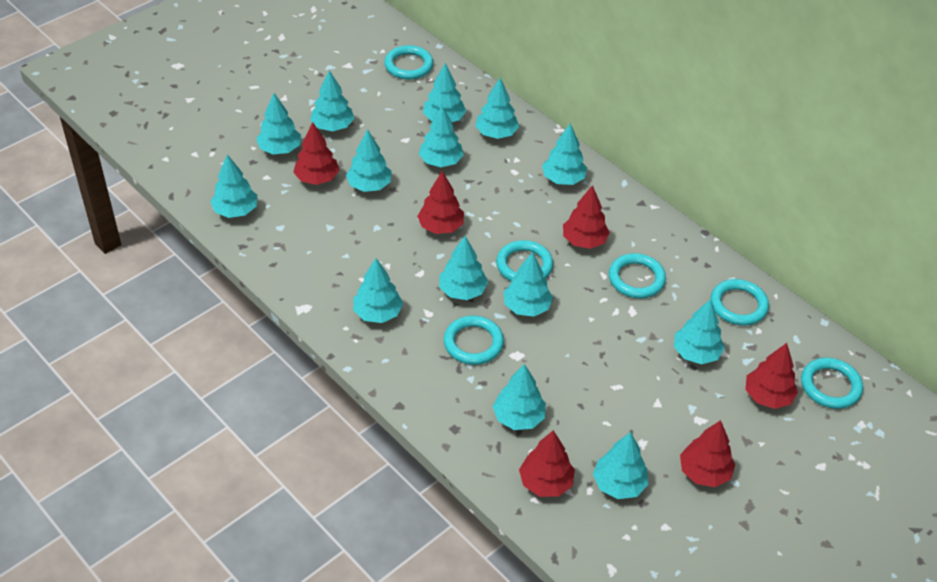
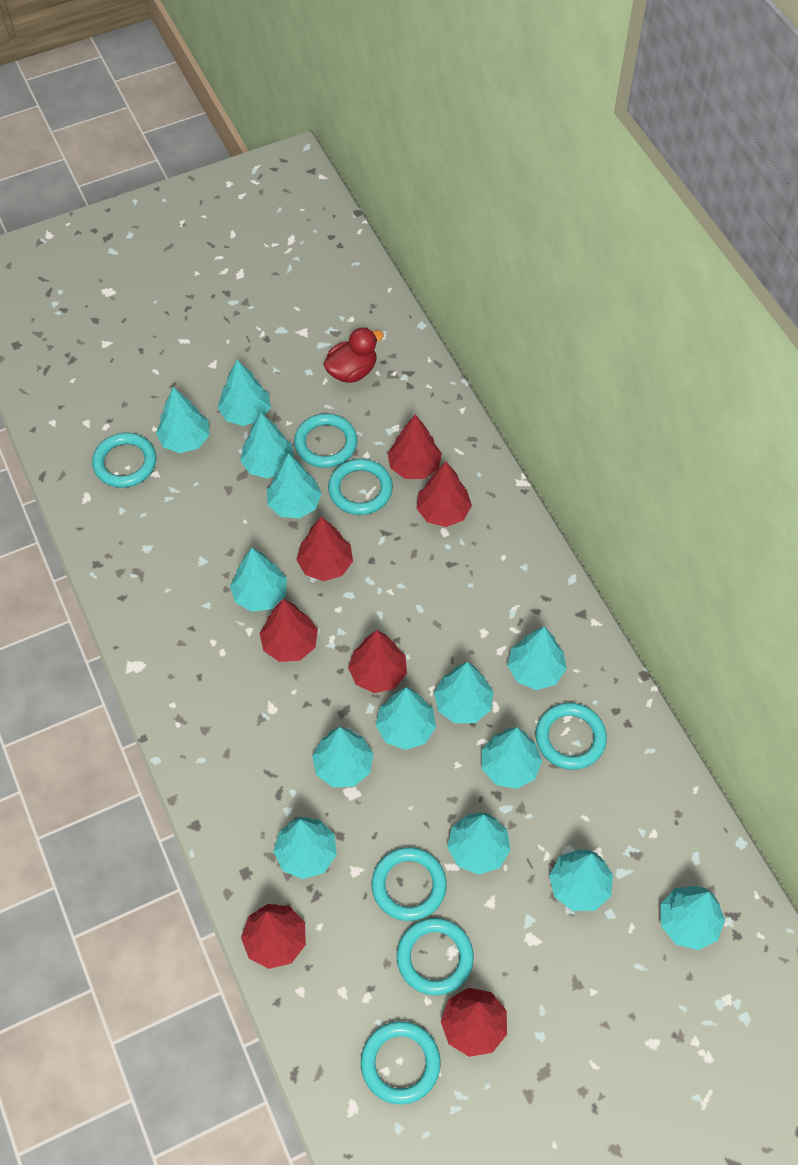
red duck: 0 -> 1
red tree: 6 -> 7
turquoise ring: 6 -> 7

